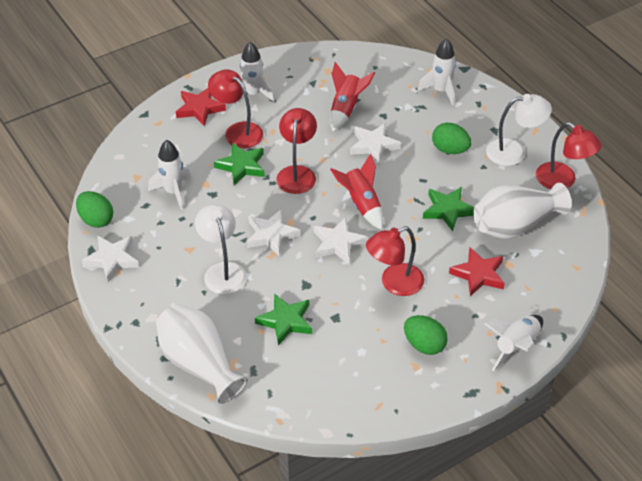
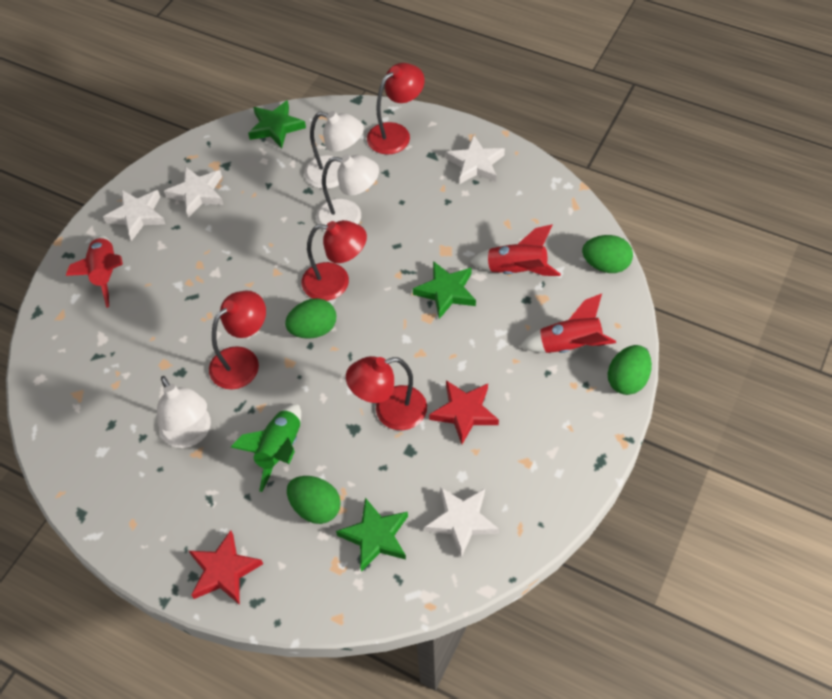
green egg: 3 -> 4
green rocket: 0 -> 1
red rocket: 2 -> 3
white lamp: 2 -> 3
white rocket: 4 -> 0
white vase: 2 -> 0

